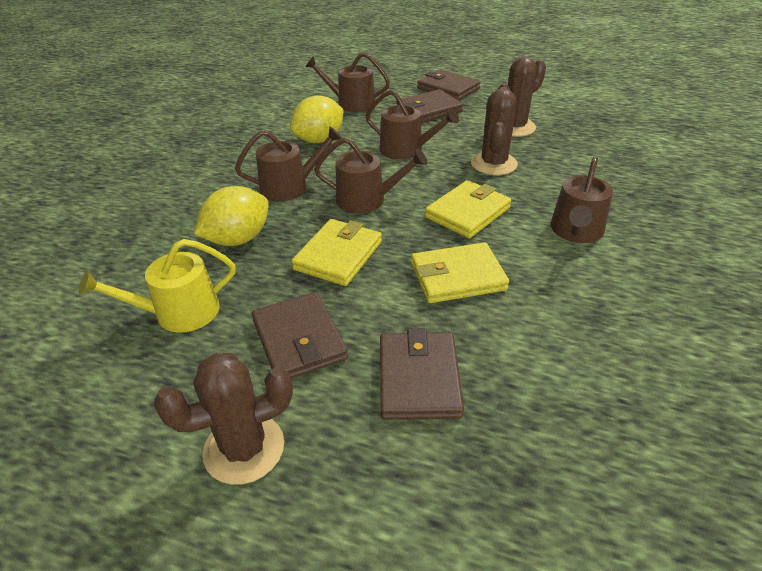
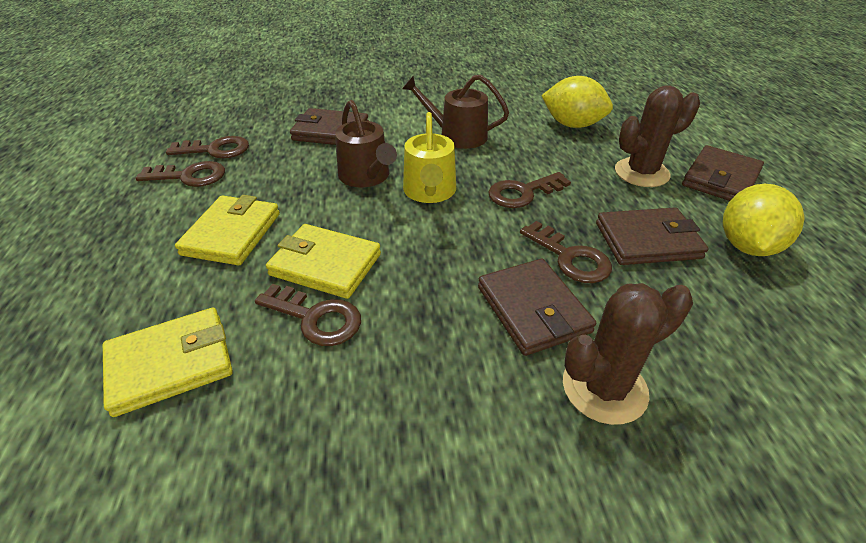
brown cactus: 3 -> 2
brown key: 0 -> 5
brown watering can: 5 -> 2

